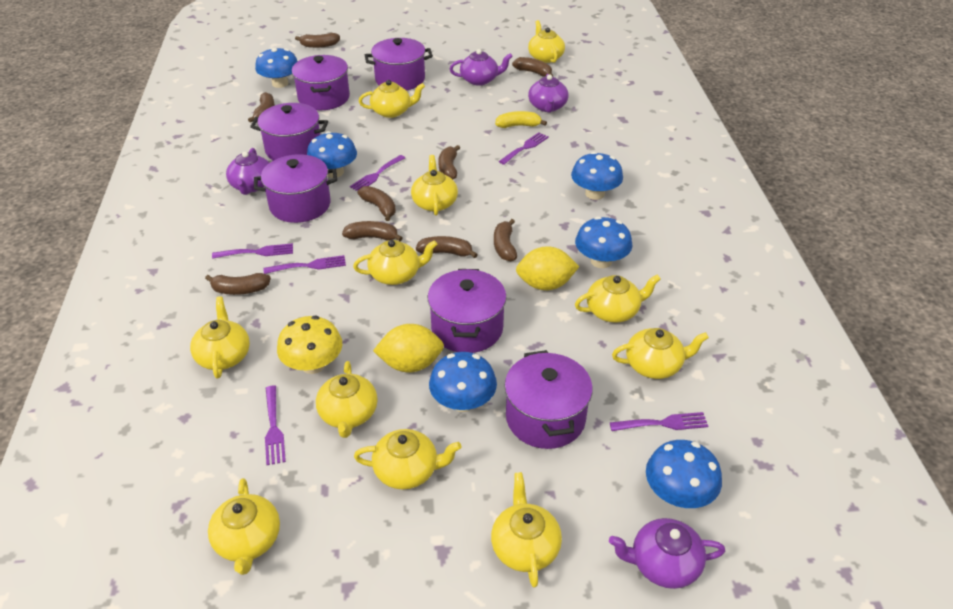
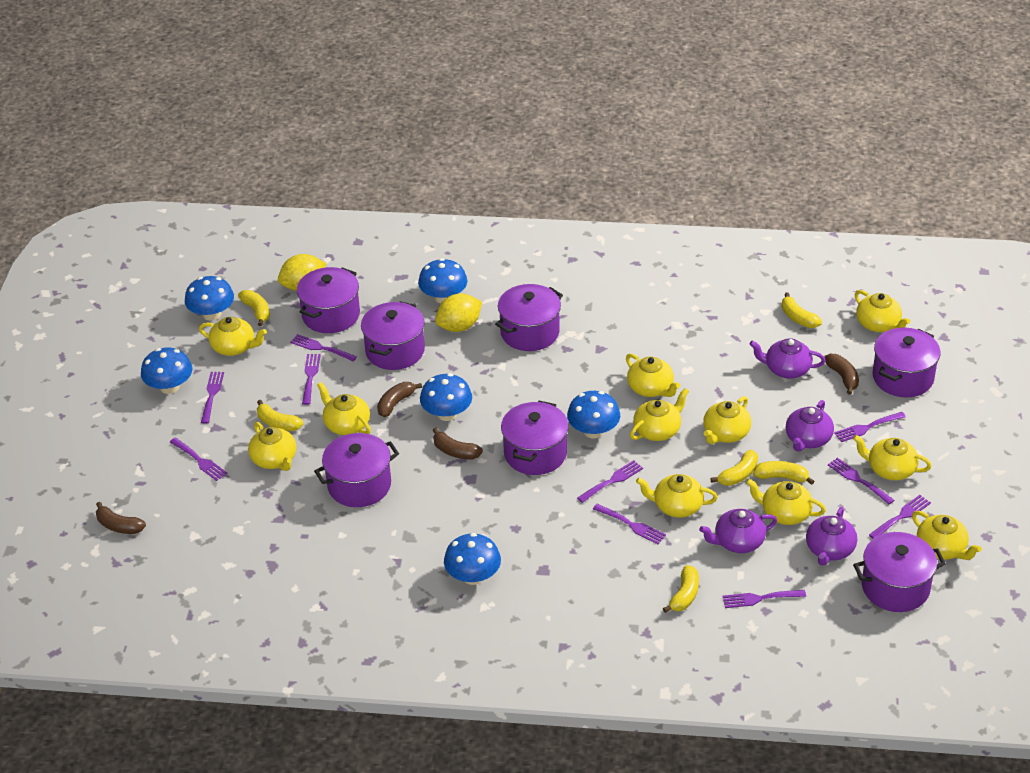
brown banana: 9 -> 4
purple fork: 6 -> 10
purple pot: 6 -> 7
yellow banana: 1 -> 6
yellow mushroom: 1 -> 0

